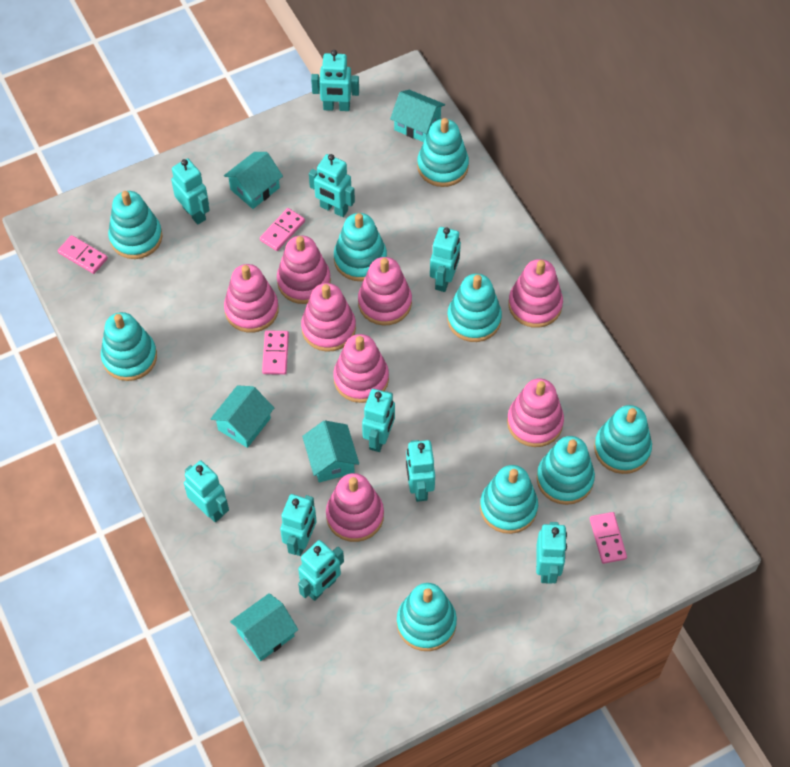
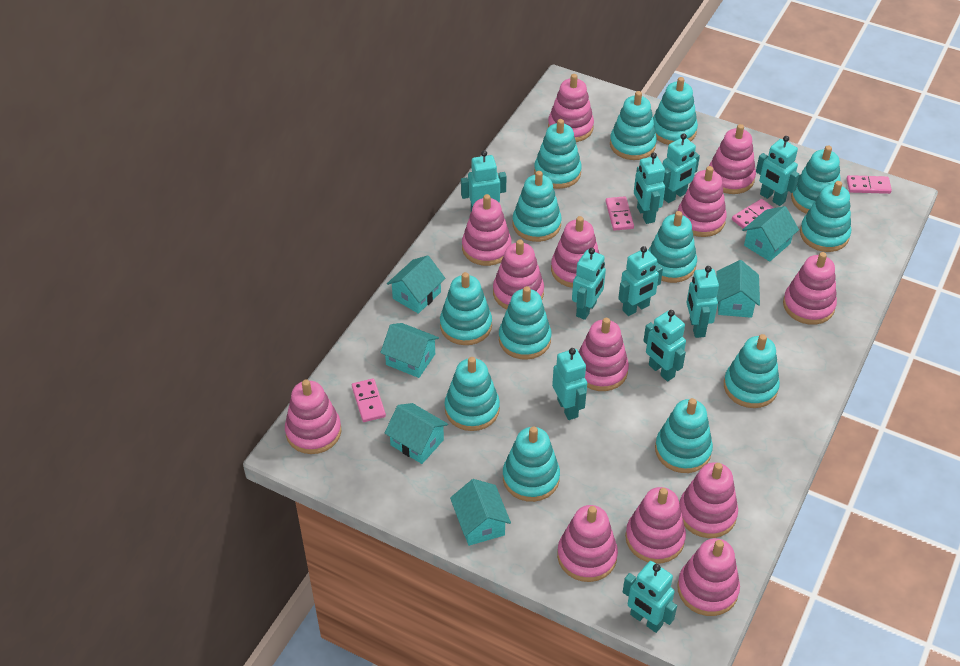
pink stacking toy: 8 -> 13
turquoise house: 5 -> 6
turquoise stacking toy: 9 -> 13

